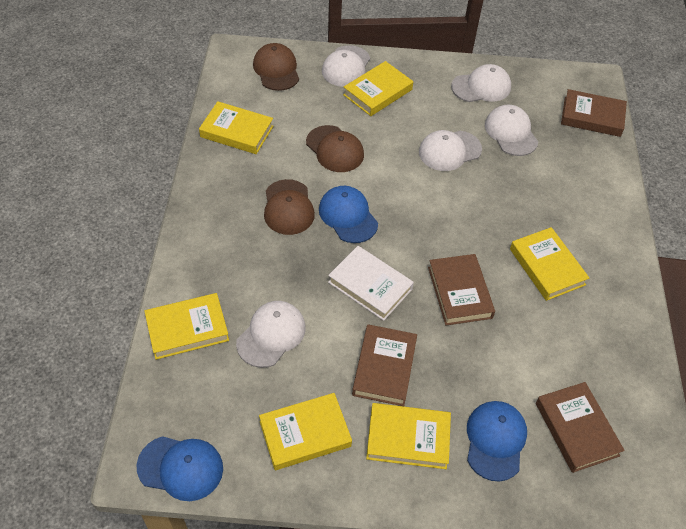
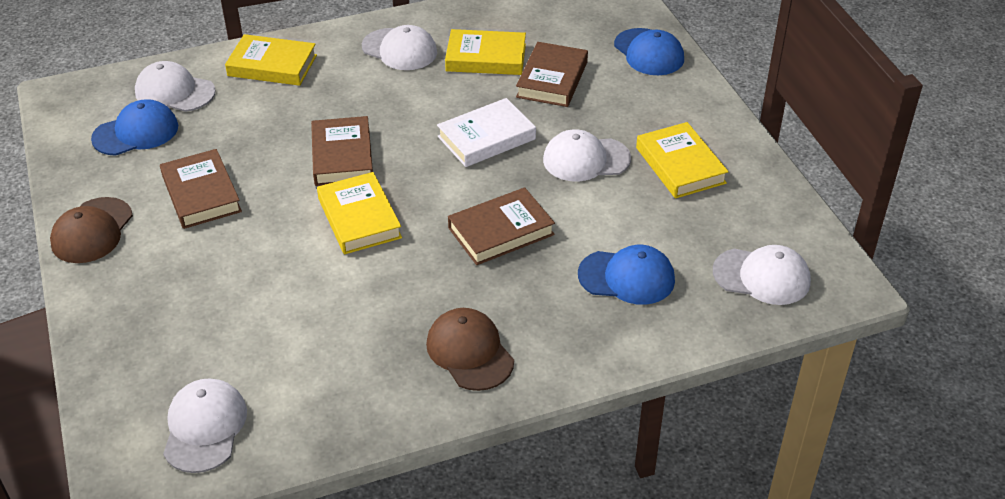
brown cap: 3 -> 2
yellow book: 6 -> 4

